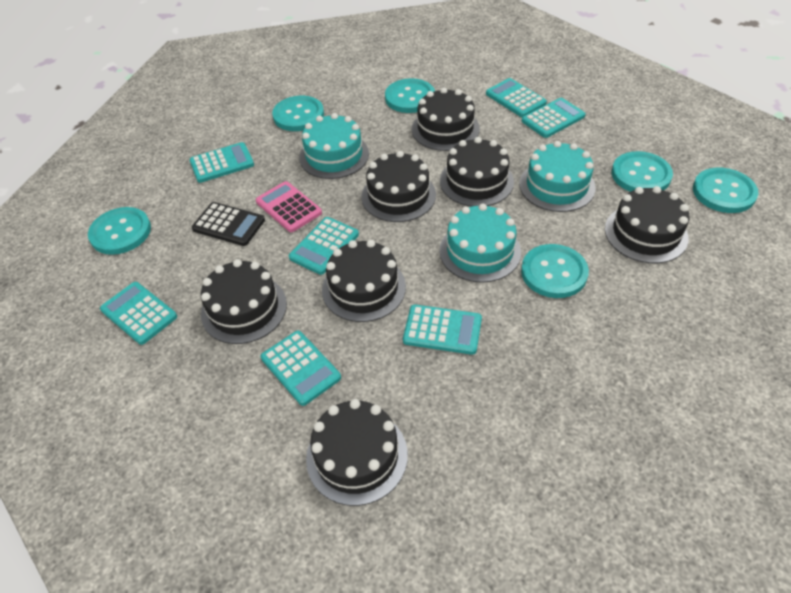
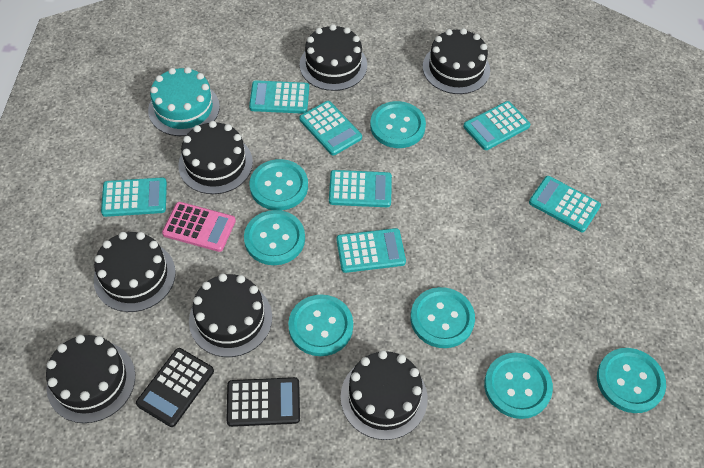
black calculator: 1 -> 2
turquoise button: 6 -> 7
turquoise cake: 3 -> 1

